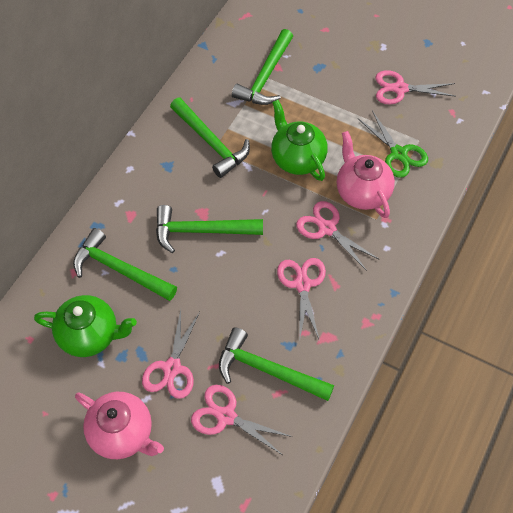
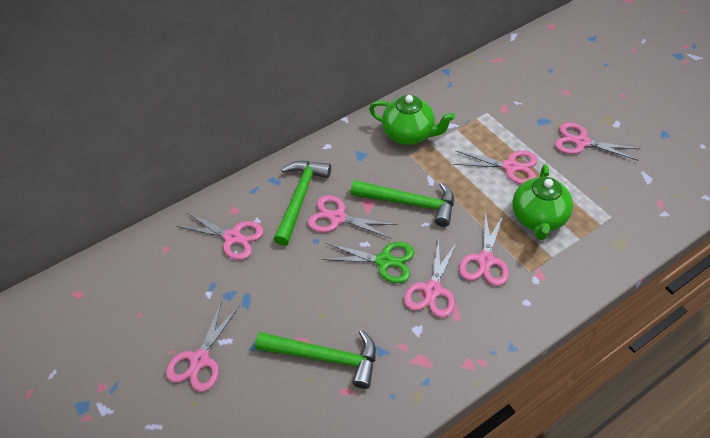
green hammer: 5 -> 3
pink scissors: 5 -> 7
pink teapot: 2 -> 0

